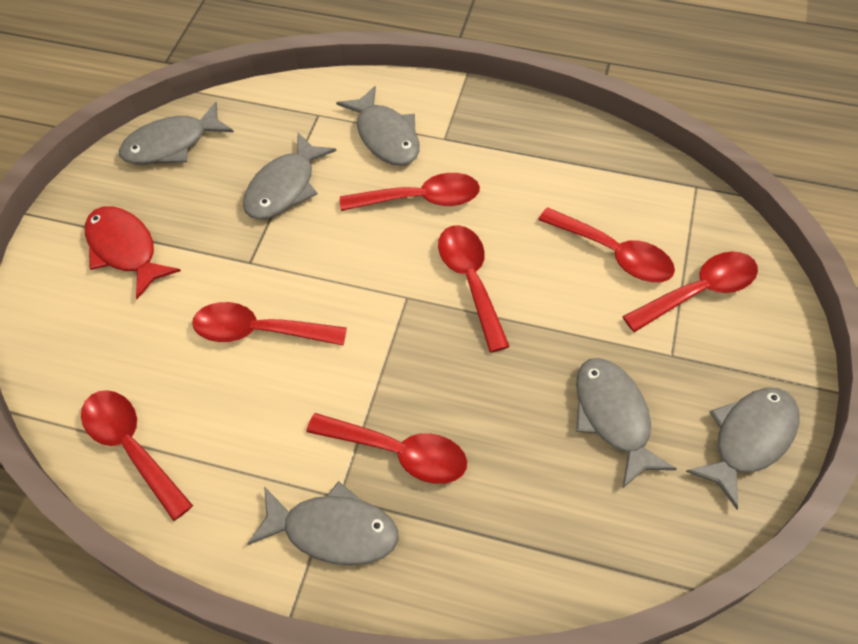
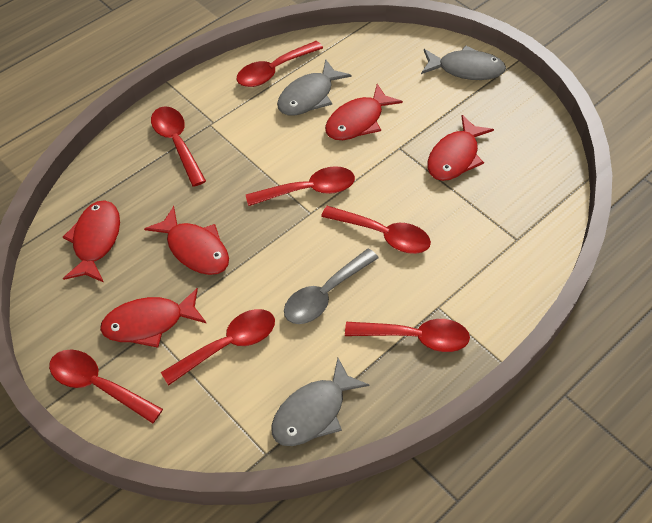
grey fish: 6 -> 3
grey spoon: 0 -> 1
red fish: 1 -> 5

